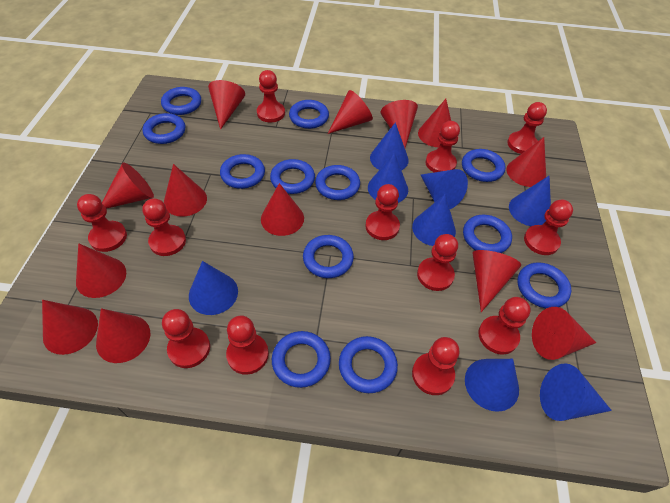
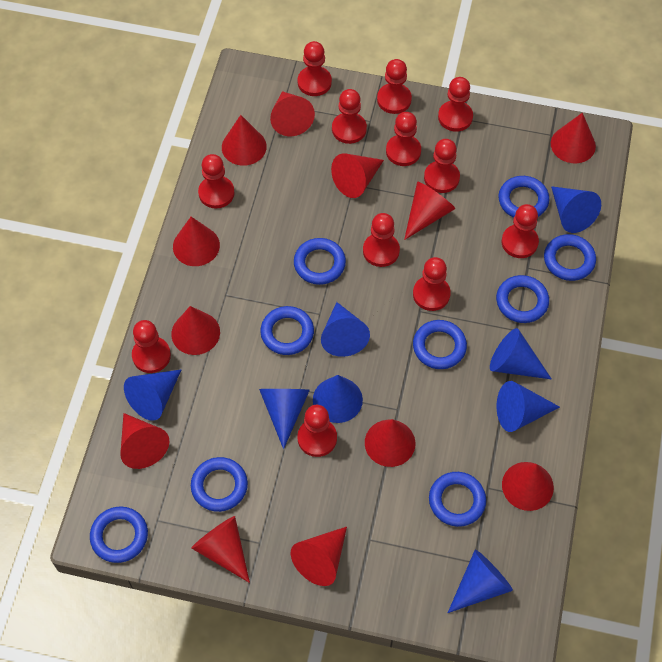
blue ring: 12 -> 9
red cone: 13 -> 12

